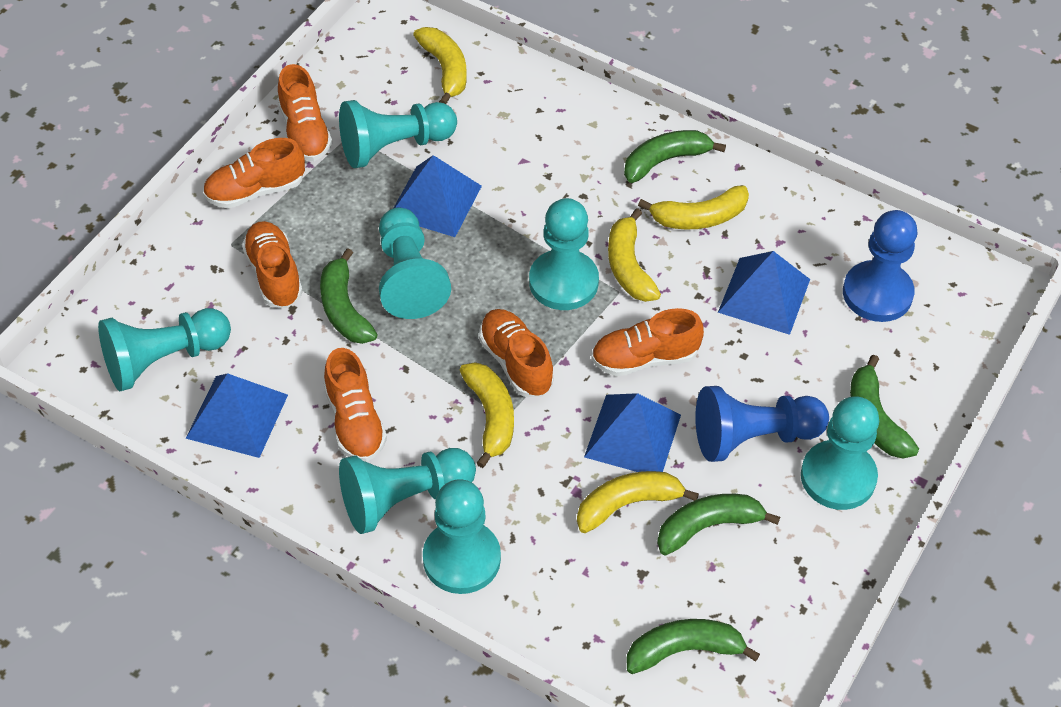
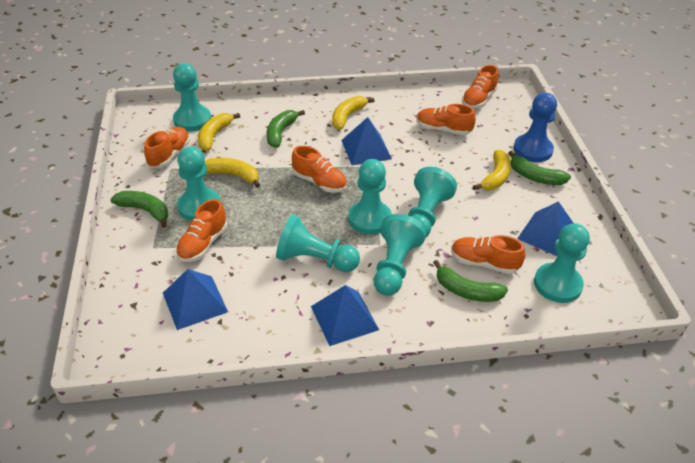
blue pawn: 2 -> 1
green banana: 5 -> 4
yellow banana: 5 -> 4

